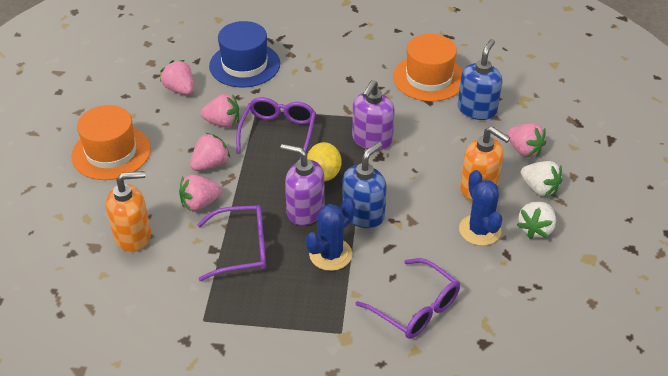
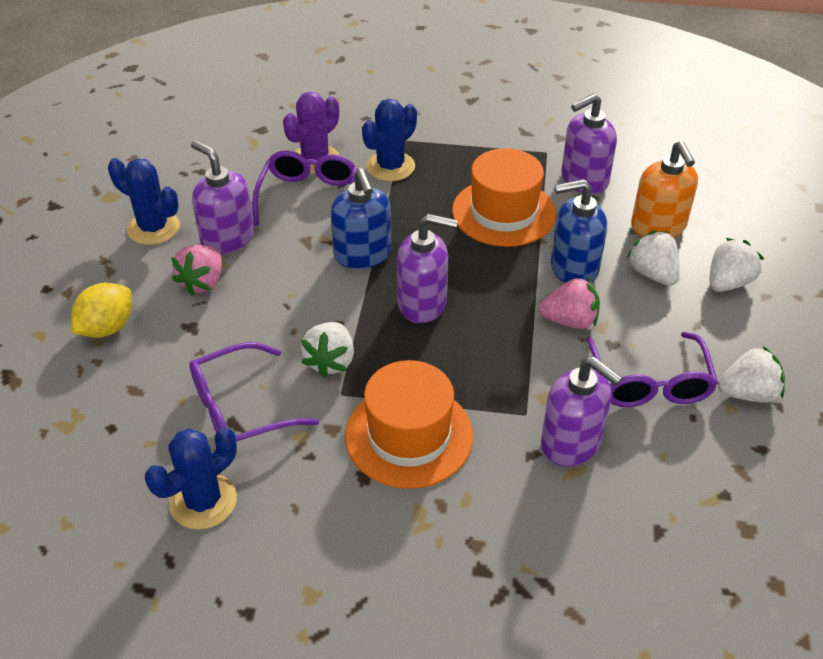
blue cactus: 2 -> 3
blue hat: 1 -> 0
orange soap dispenser: 2 -> 1
pink strawberry: 5 -> 2
purple cactus: 0 -> 1
purple soap dispenser: 2 -> 4
white strawberry: 2 -> 4

